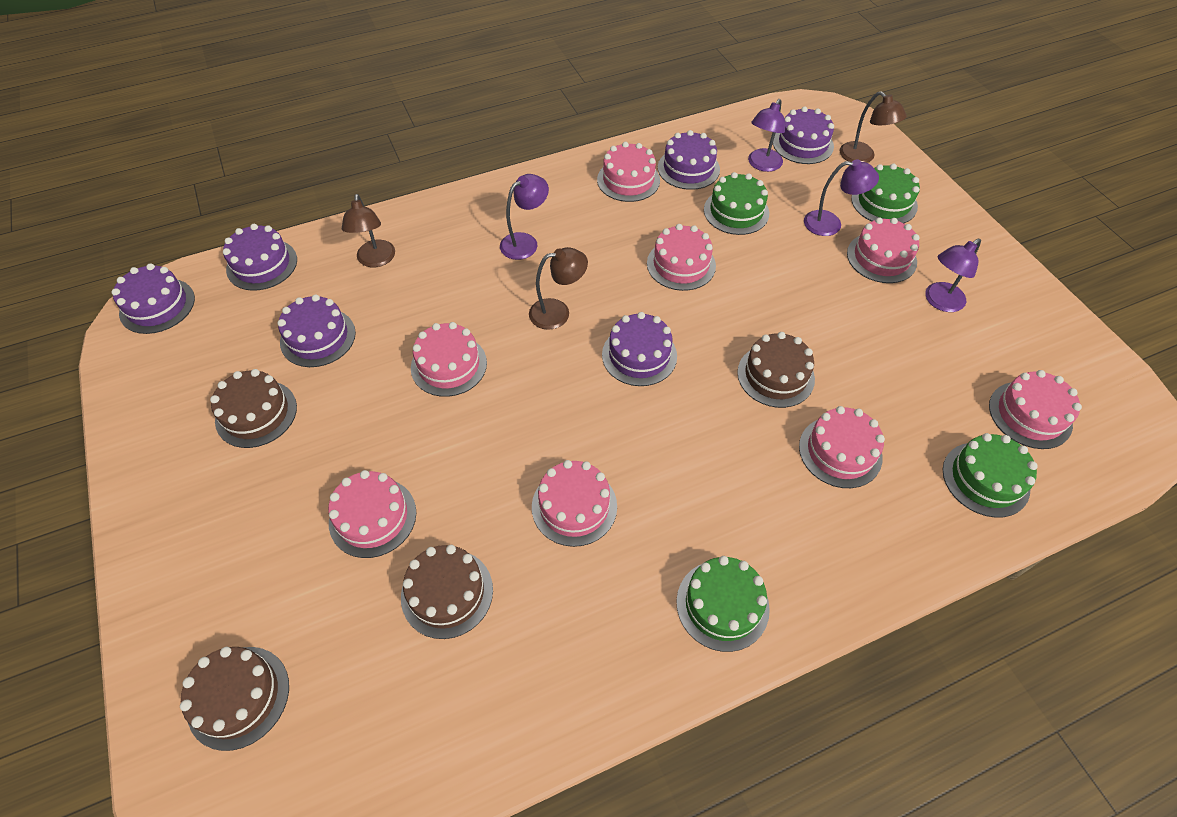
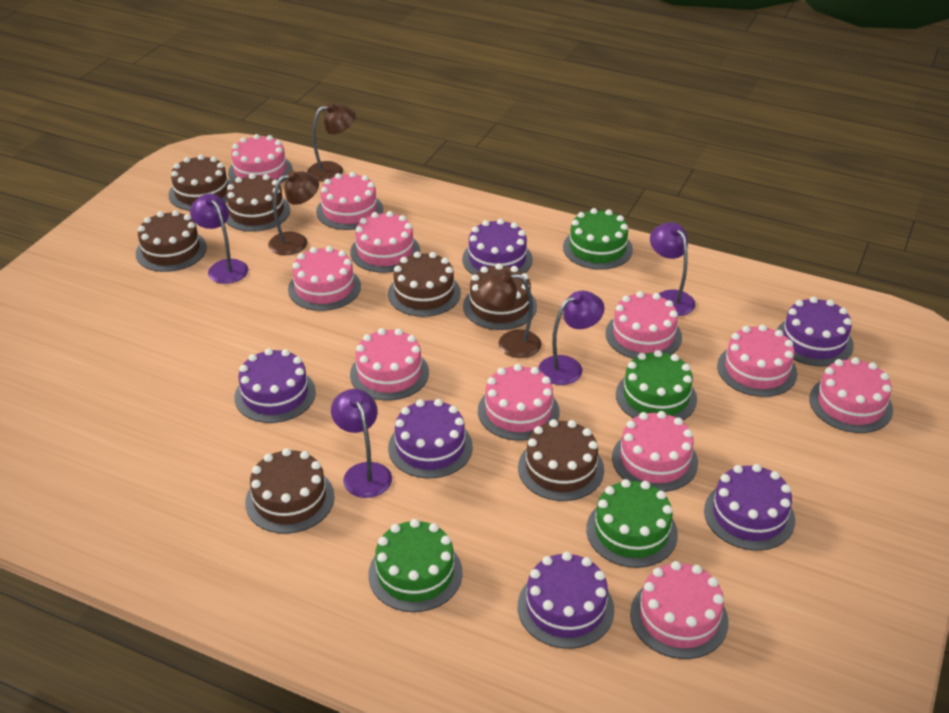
brown cake: 4 -> 7
pink cake: 8 -> 11

